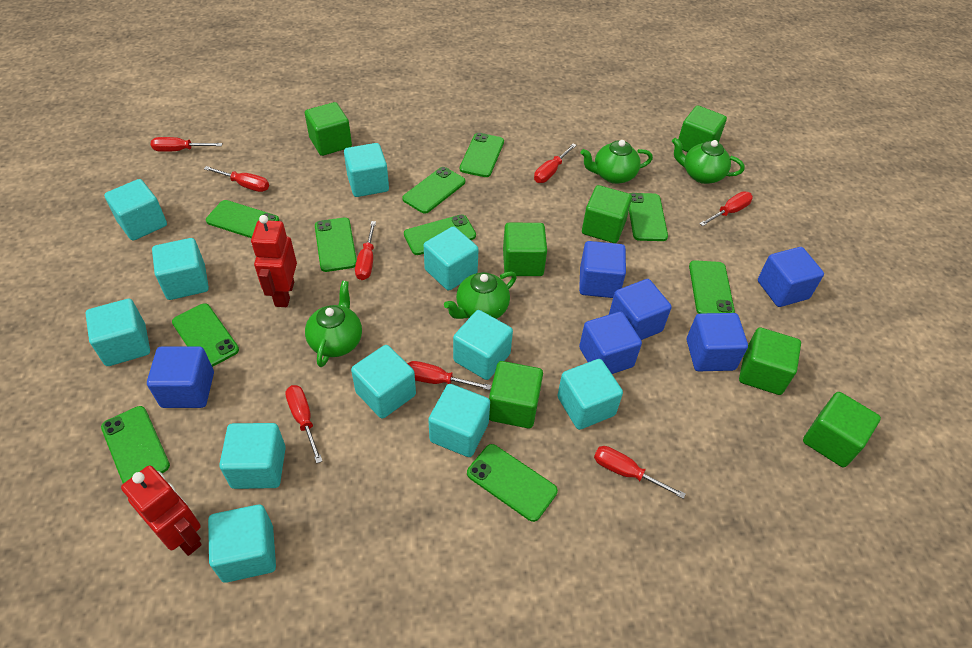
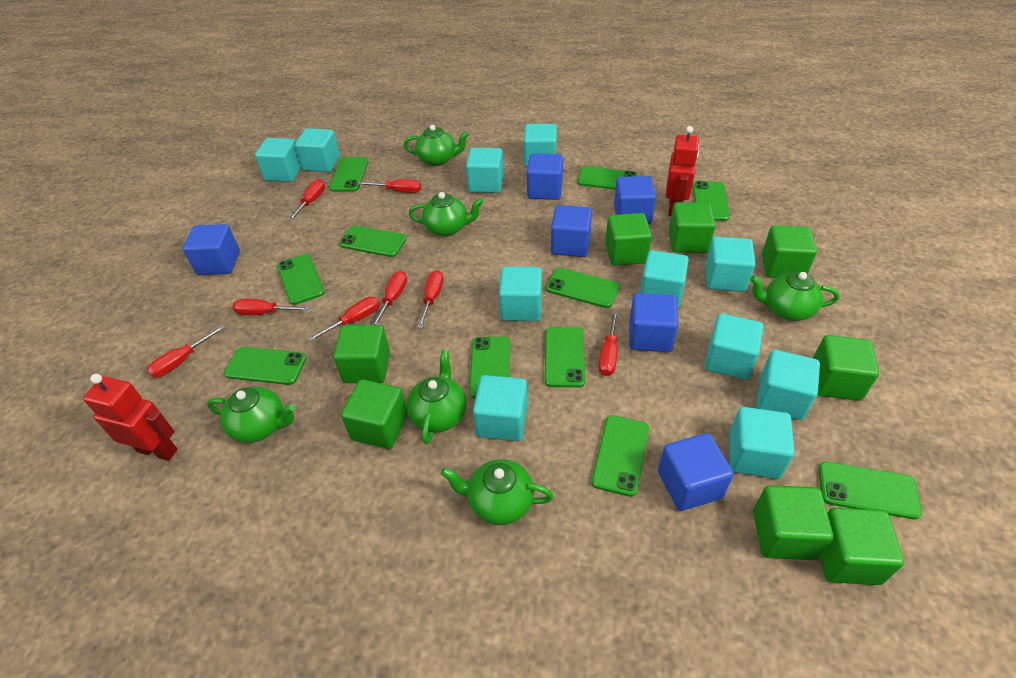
green cube: 7 -> 8
green phone: 10 -> 11
green teapot: 4 -> 6

